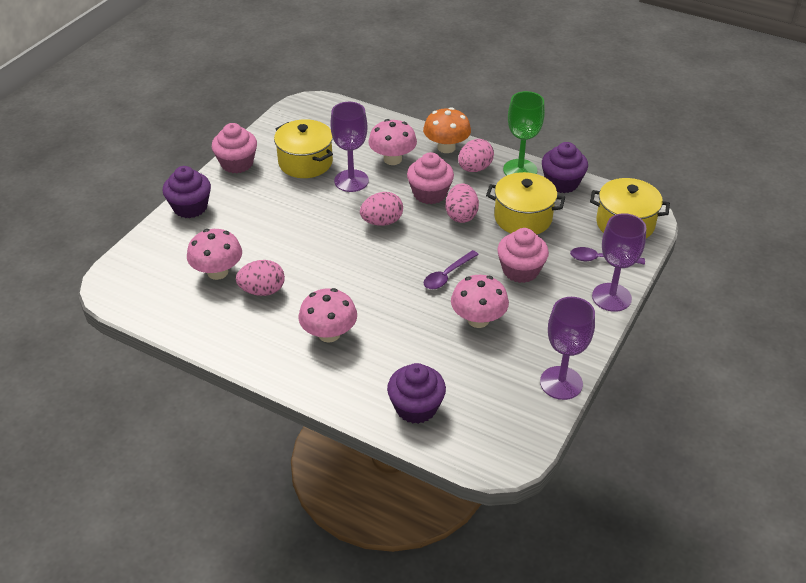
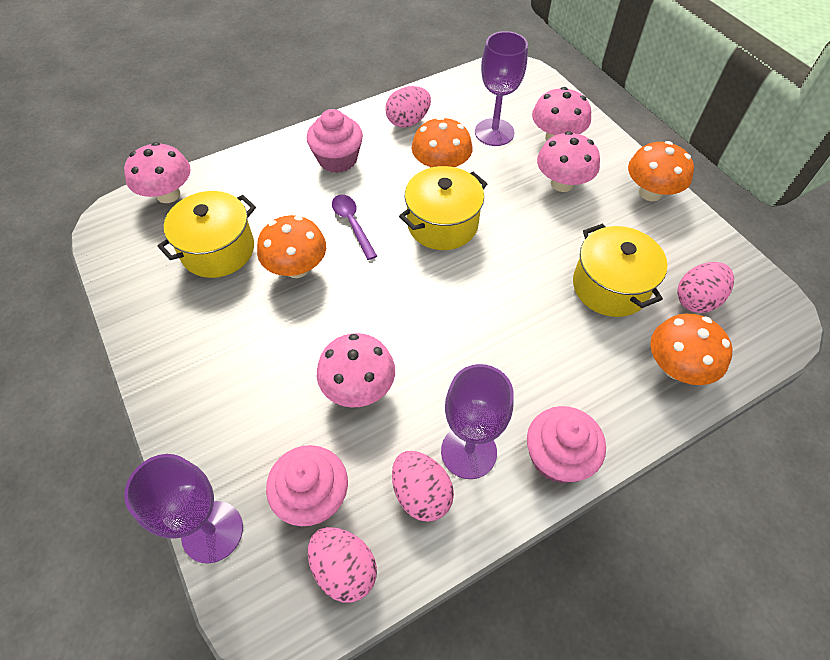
green goblet: 1 -> 0
orange mushroom: 1 -> 4
purple cupcake: 3 -> 0
purple spoon: 2 -> 1

